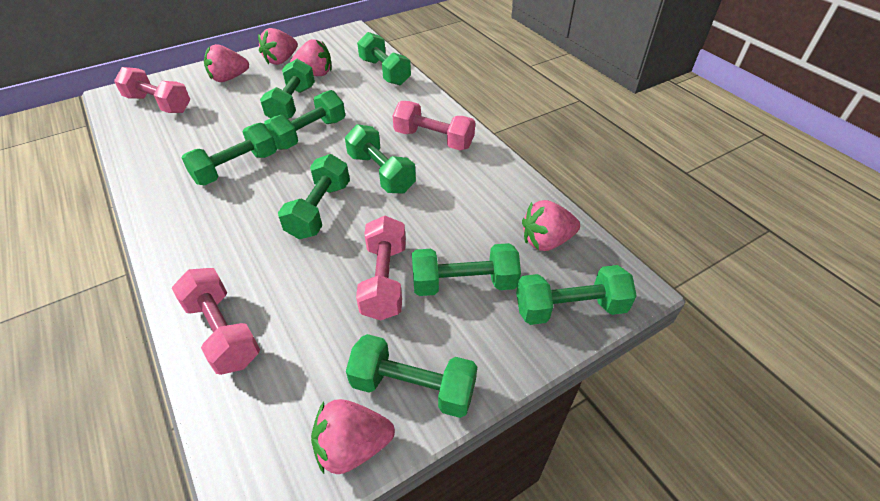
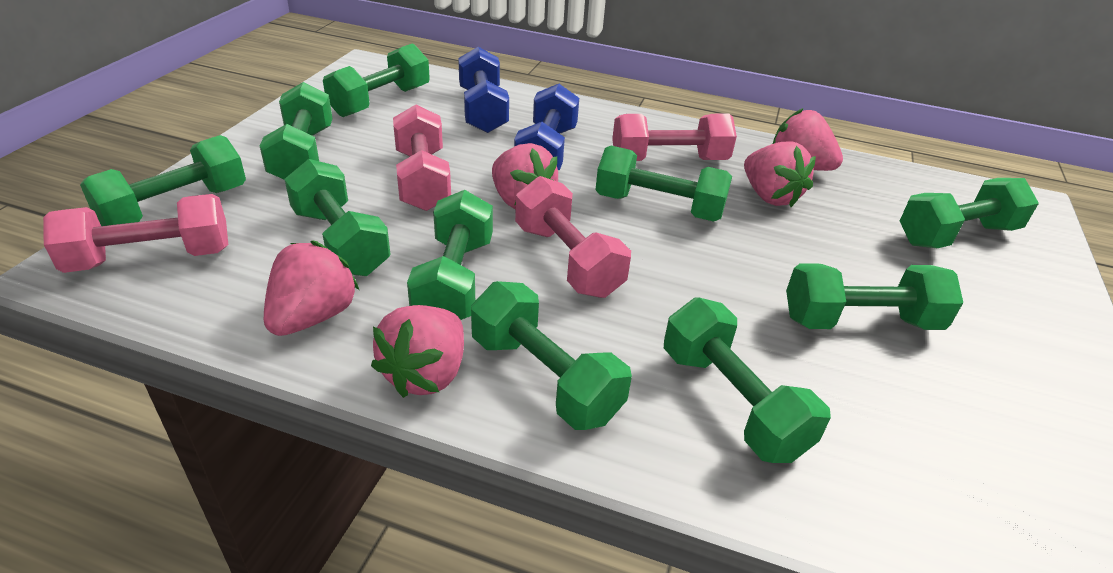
blue dumbbell: 0 -> 2
green dumbbell: 9 -> 10

